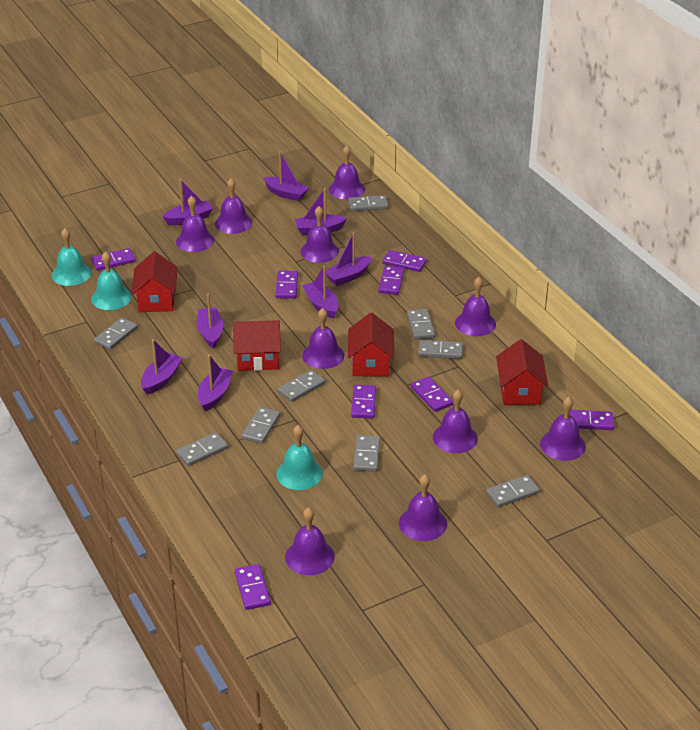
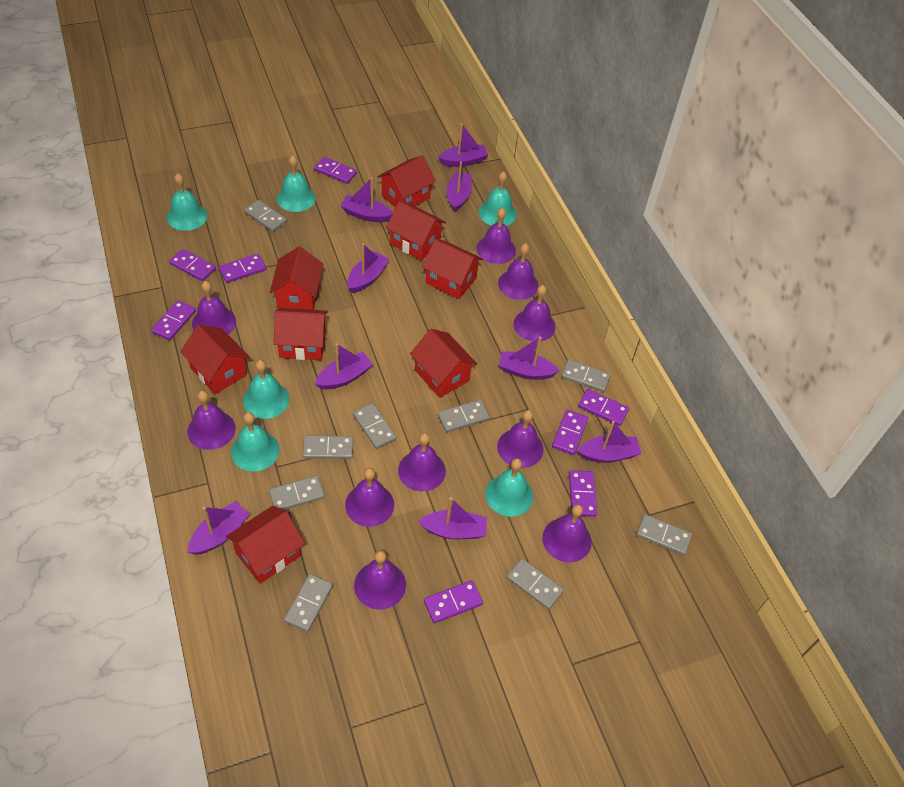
purple boat: 8 -> 9
red house: 4 -> 8
turquoise bell: 3 -> 6

